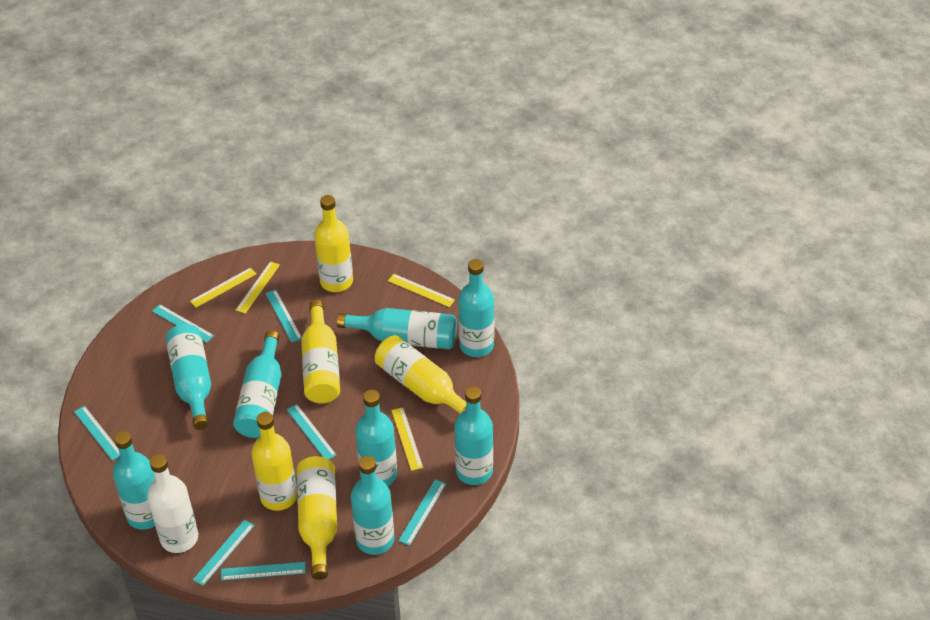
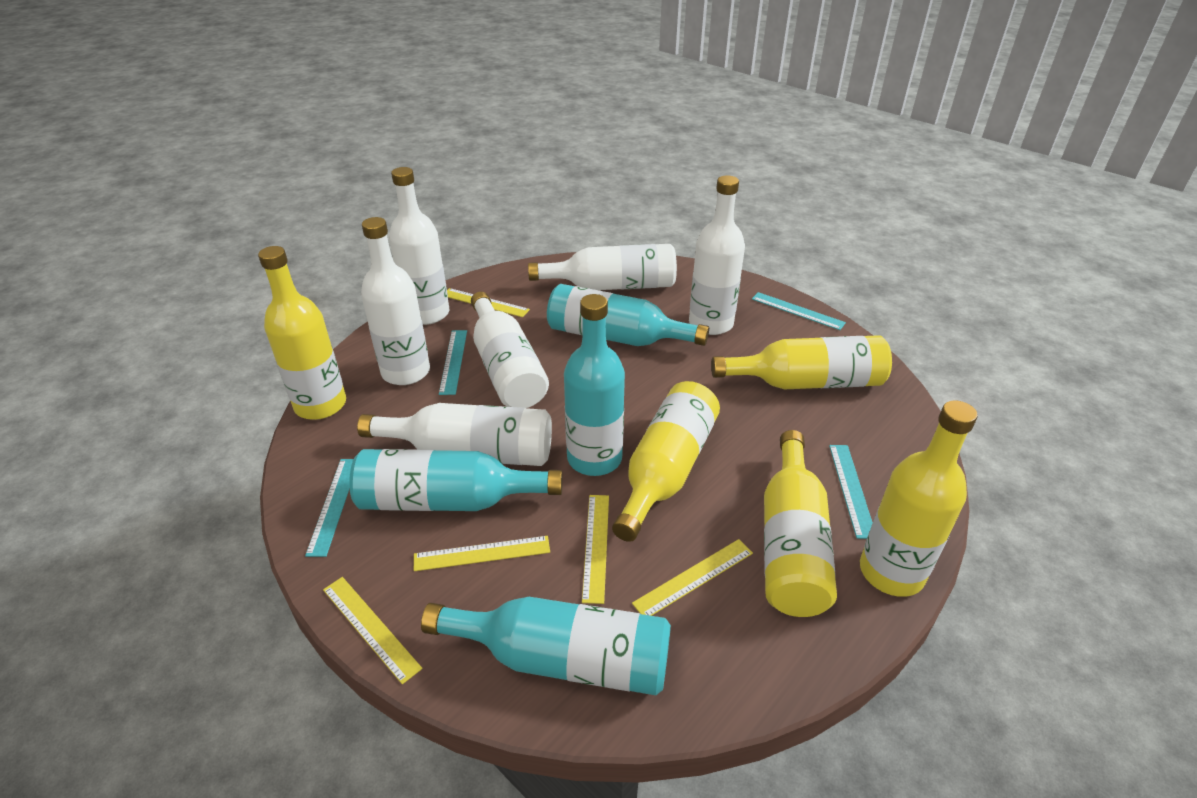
turquoise bottle: 8 -> 4
turquoise ruler: 7 -> 4
white bottle: 1 -> 6
yellow ruler: 4 -> 5

